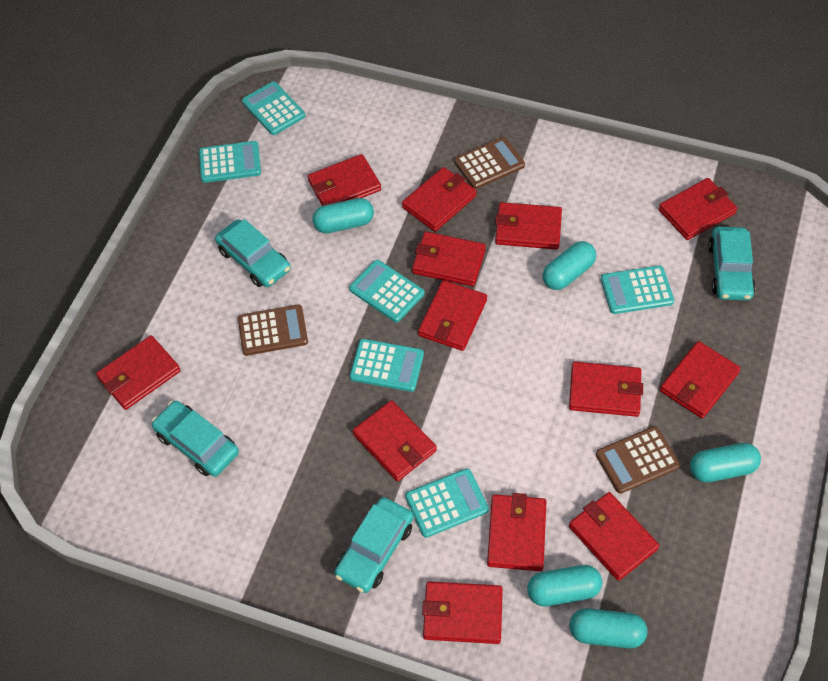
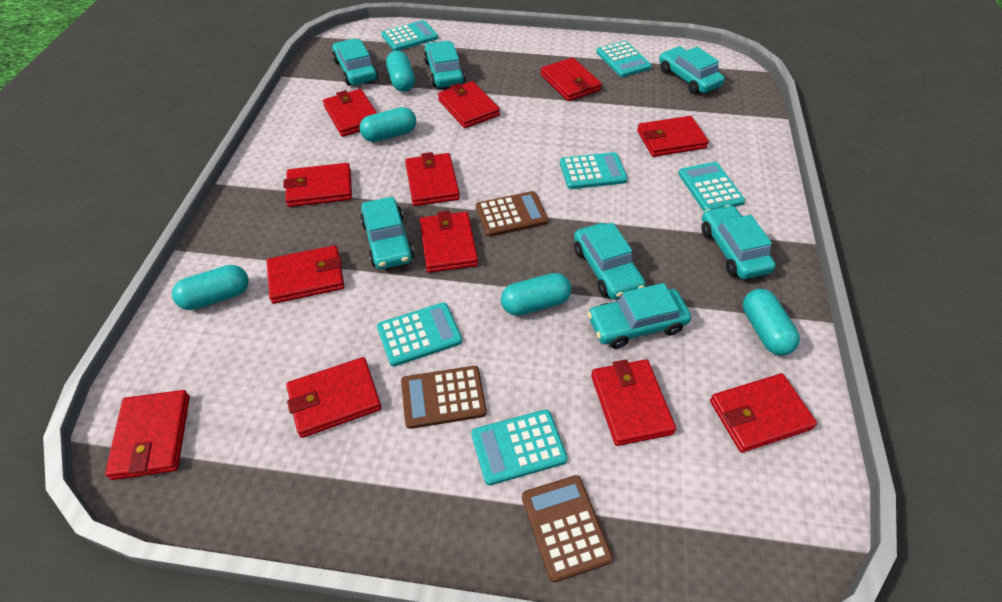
red wallet: 13 -> 12
turquoise car: 4 -> 7

